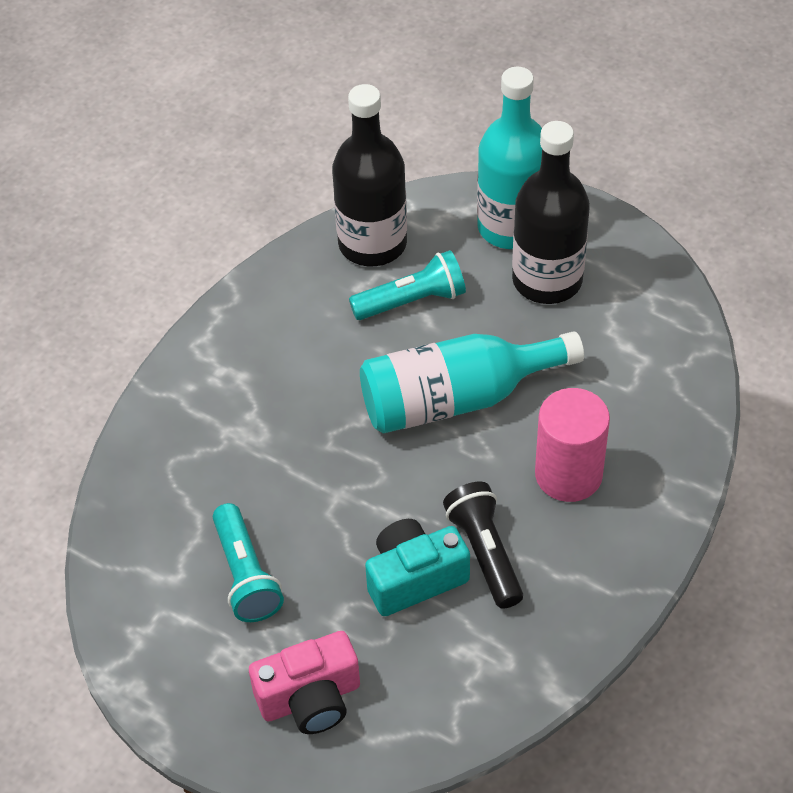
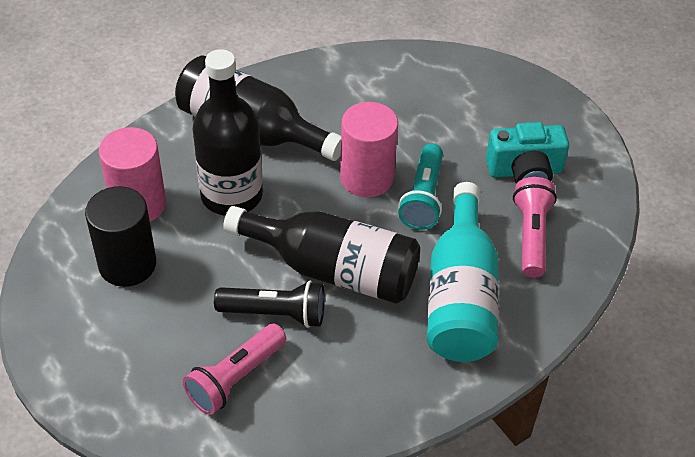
black bottle: 2 -> 3
black cylinder: 0 -> 1
pink camera: 1 -> 0
pink cylinder: 1 -> 2
pink flashlight: 0 -> 2
turquoise bottle: 2 -> 1
turquoise flashlight: 2 -> 1

